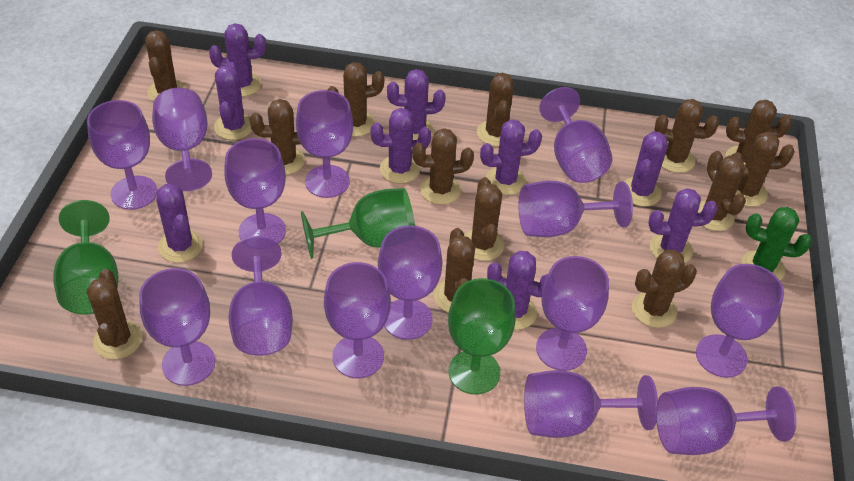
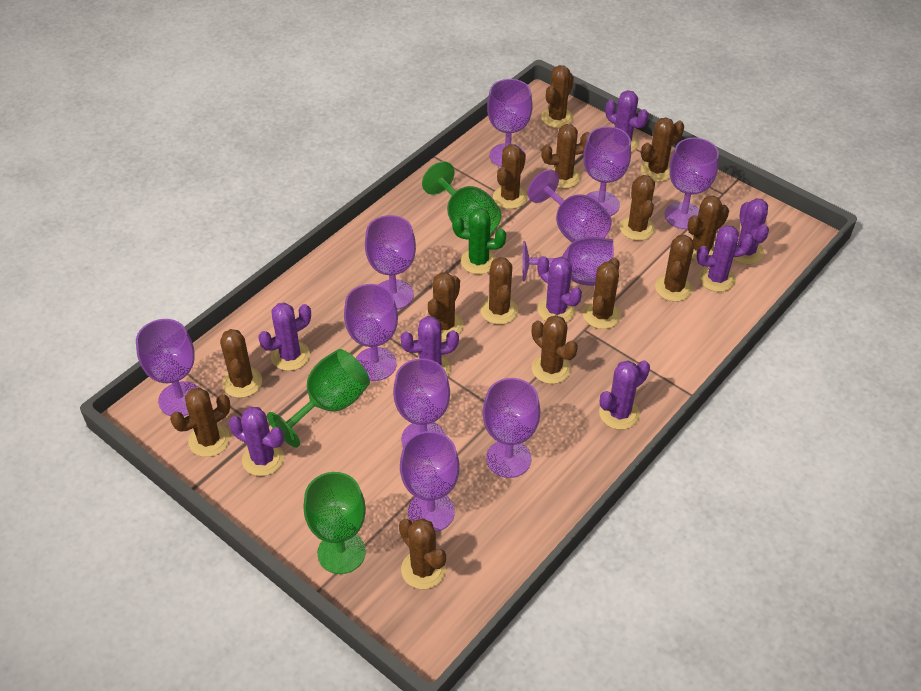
brown cactus: 13 -> 14
purple cactus: 9 -> 8
purple goblet: 14 -> 11

